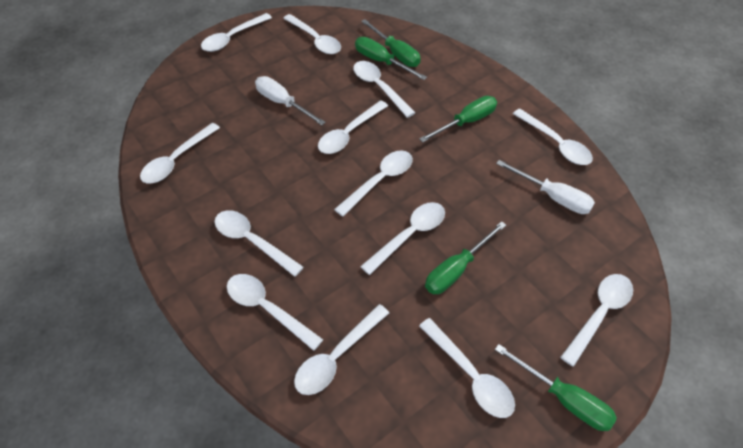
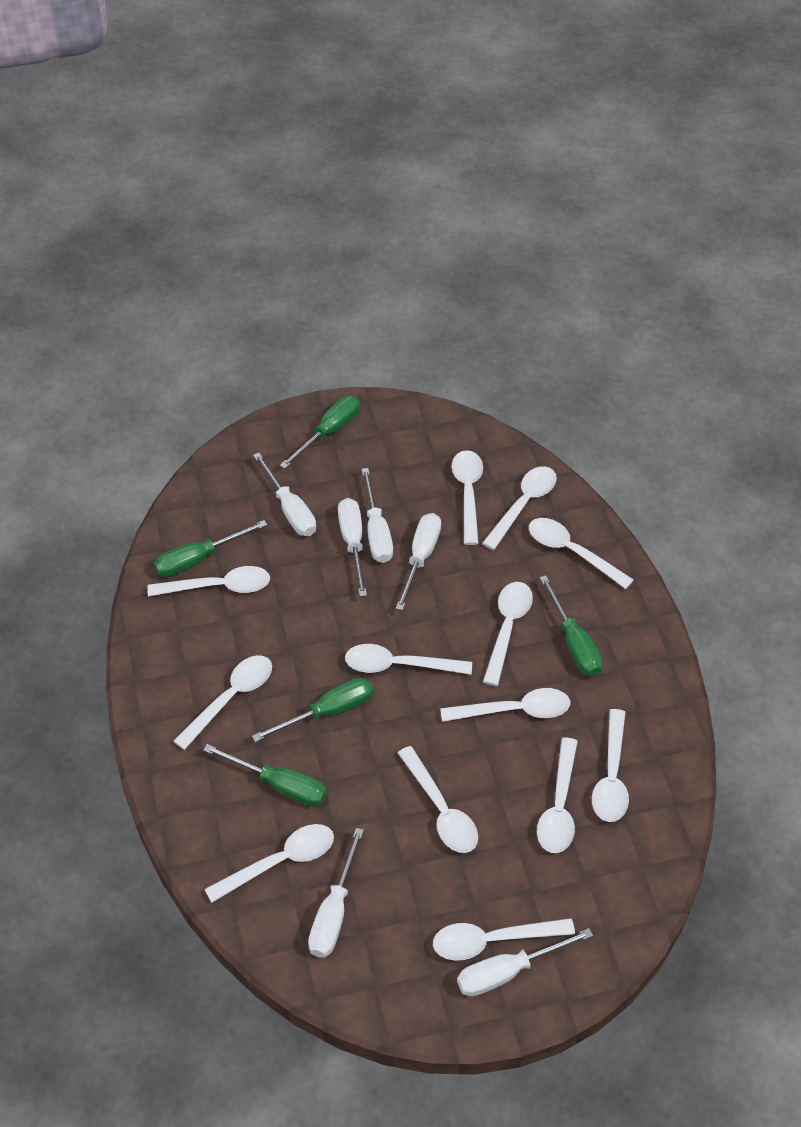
white screwdriver: 2 -> 6

